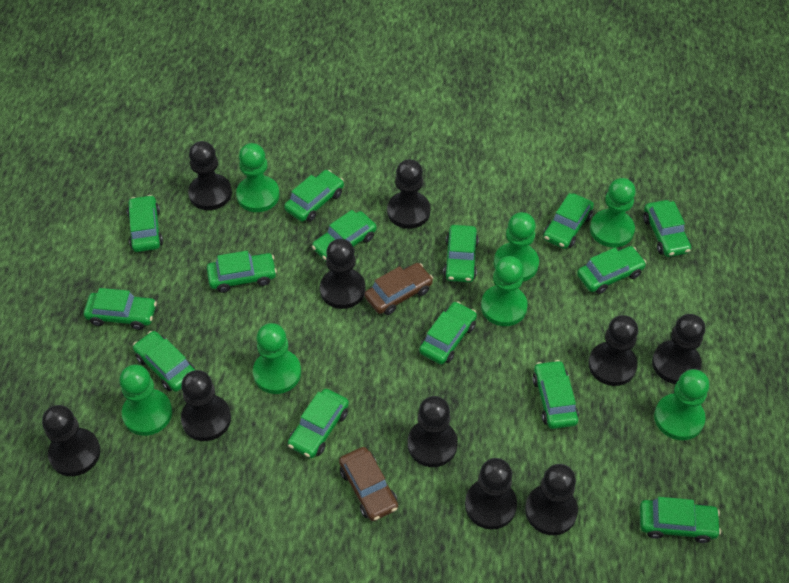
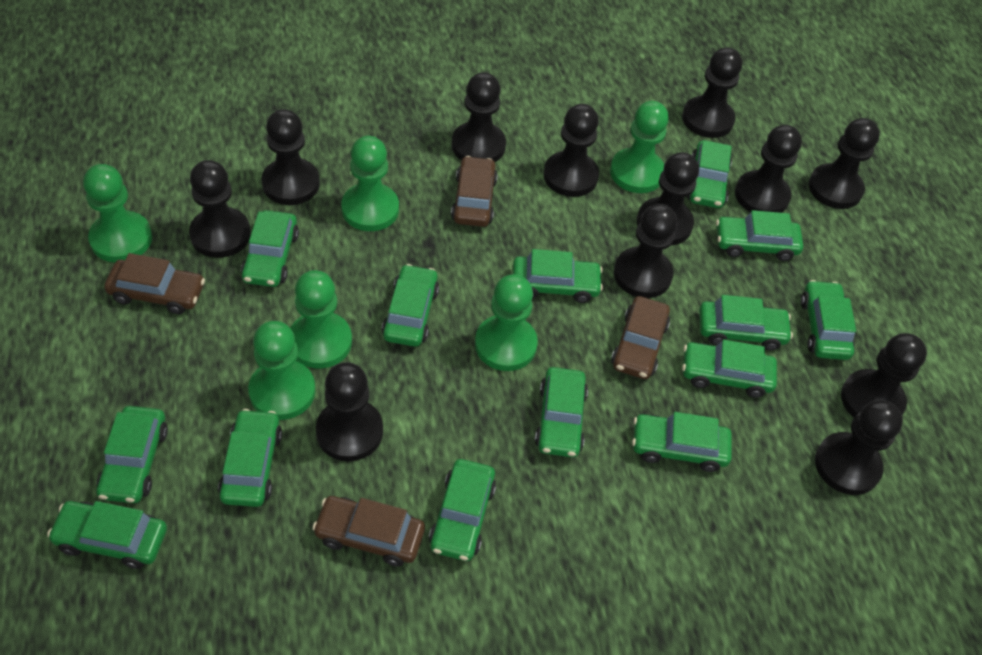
black pawn: 10 -> 12
brown car: 2 -> 4
green pawn: 7 -> 6

